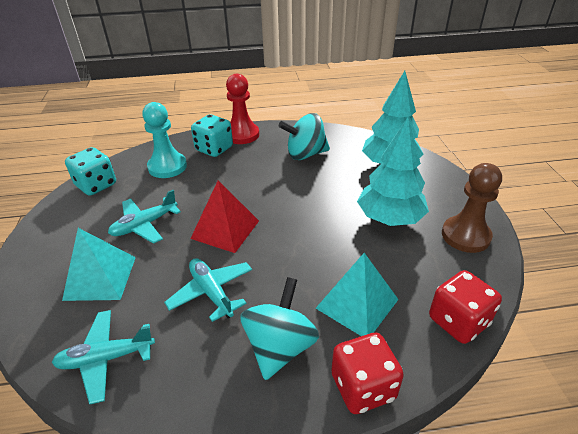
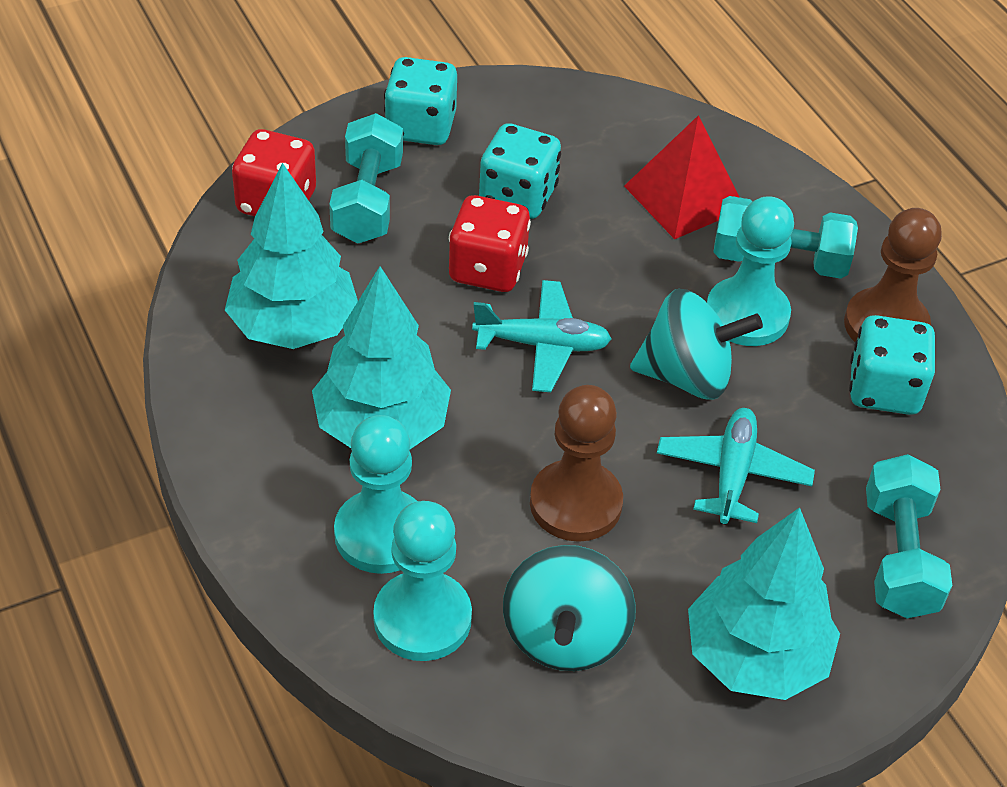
brown pawn: 1 -> 2
red pawn: 1 -> 0
turquoise dice: 2 -> 3
turquoise dumbbell: 0 -> 3
turquoise pawn: 1 -> 3
turquoise plane: 3 -> 2
turquoise pyramid: 2 -> 0
turquoise tree: 2 -> 3

